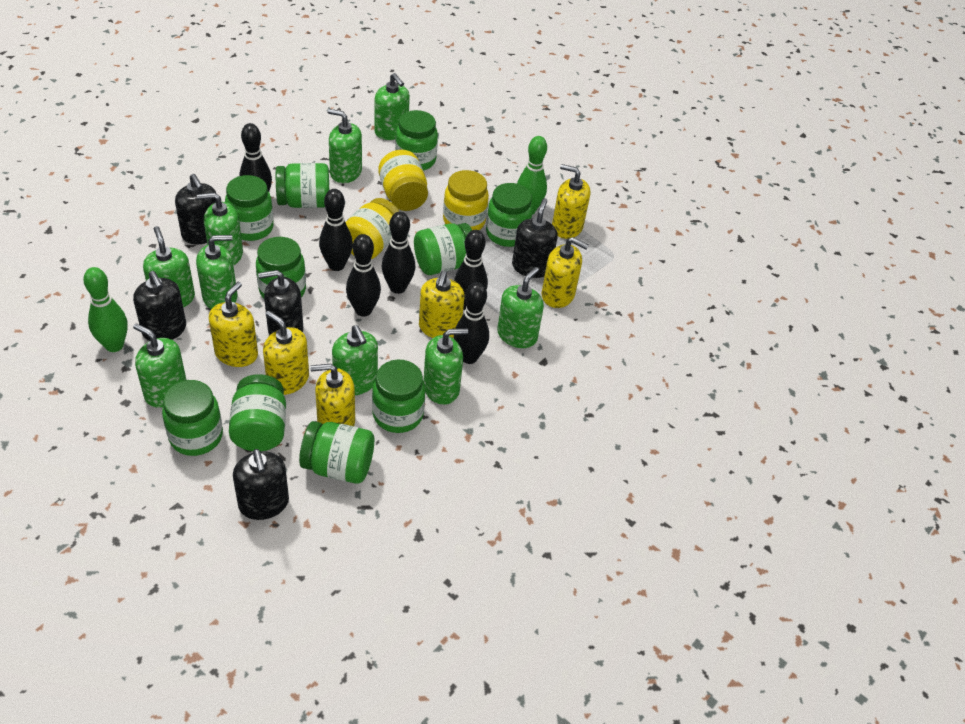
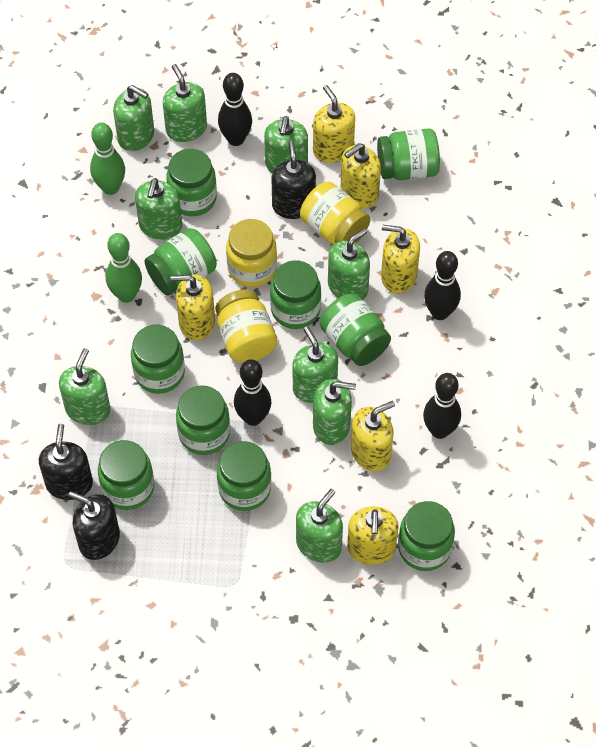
black bowling pin: 6 -> 4
black soap dispenser: 5 -> 3

